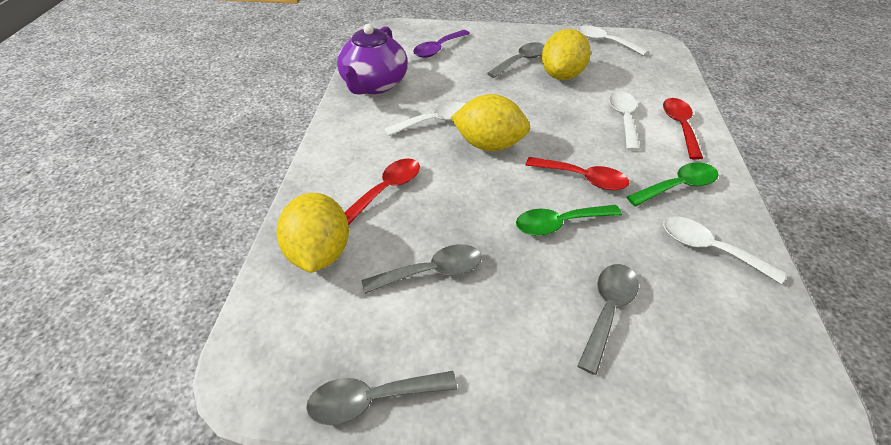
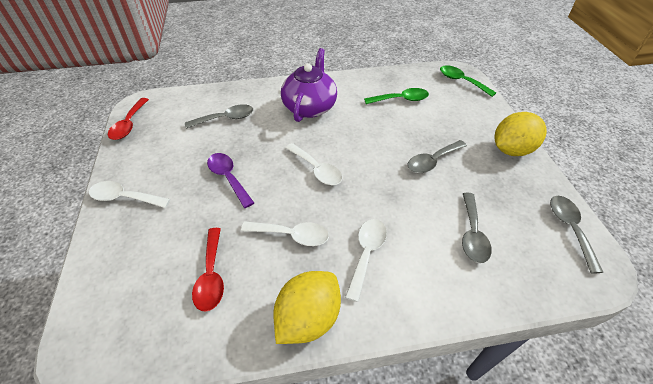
red spoon: 3 -> 2
yellow lemon: 3 -> 2

